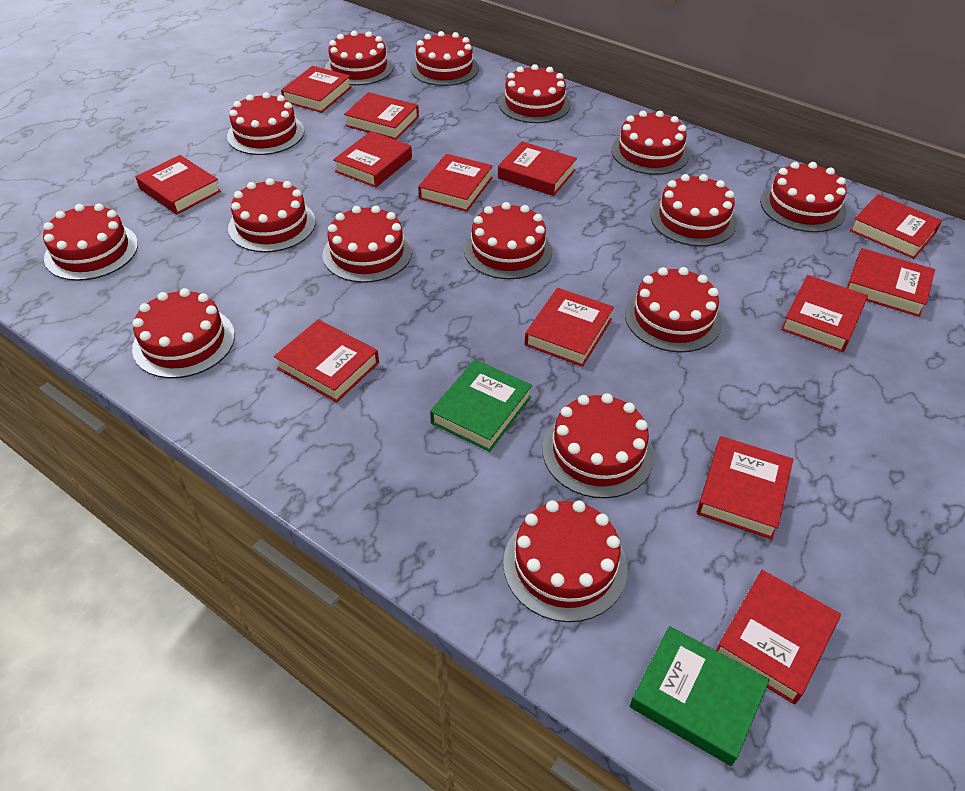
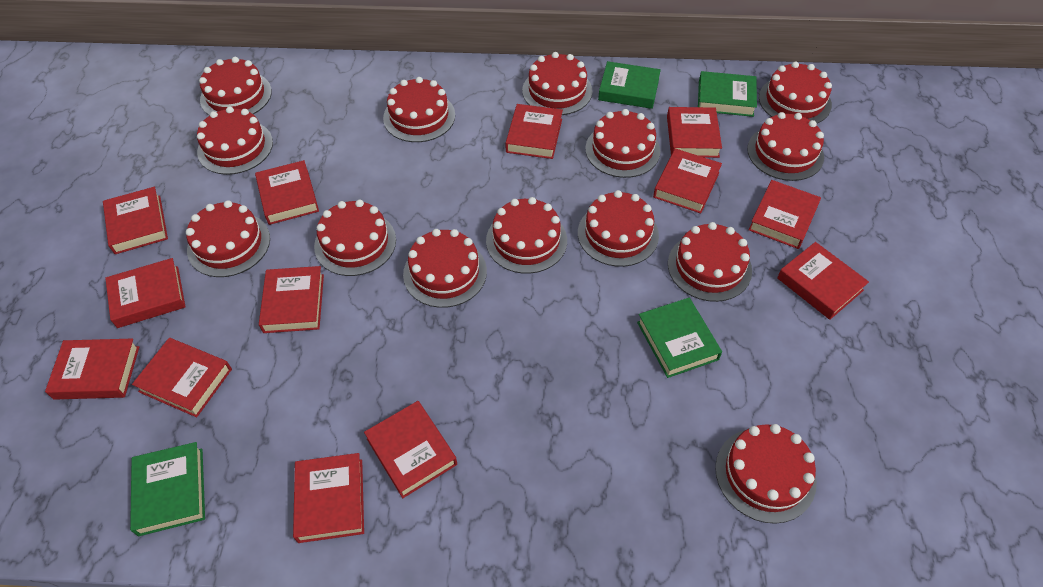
green book: 2 -> 4
red cake: 15 -> 14

